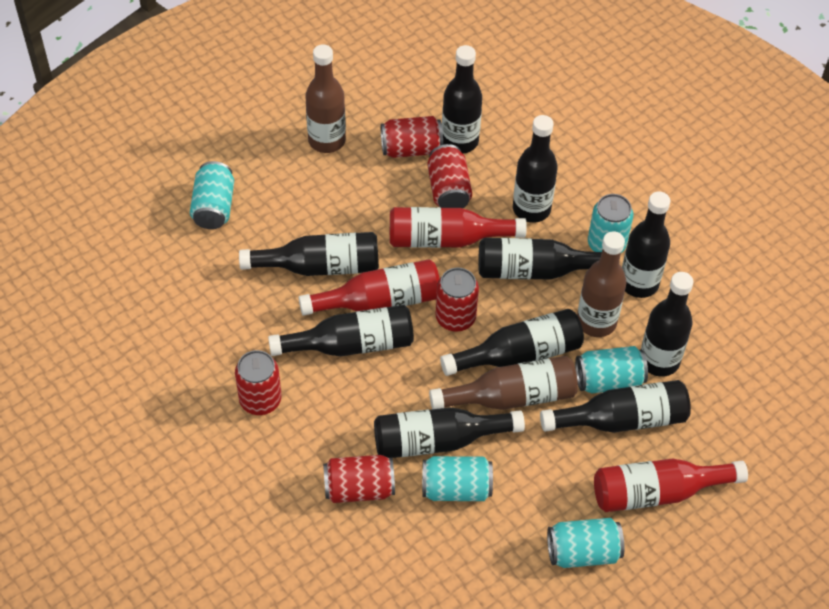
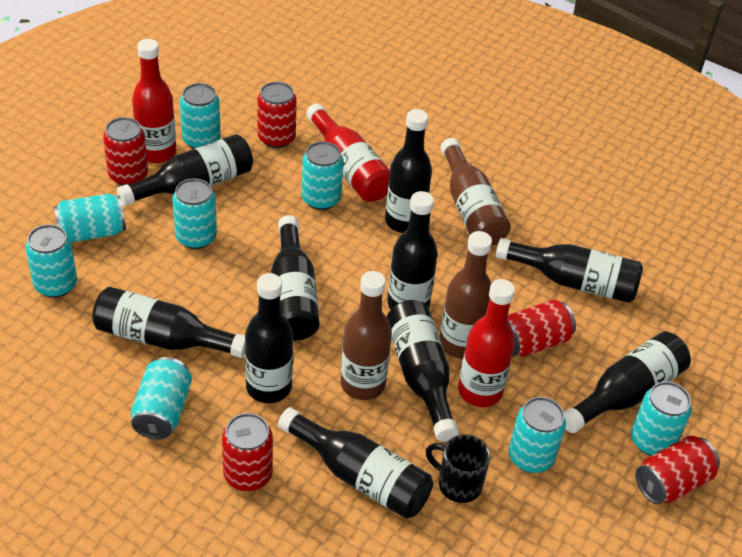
black mug: 0 -> 1
turquoise can: 5 -> 8

